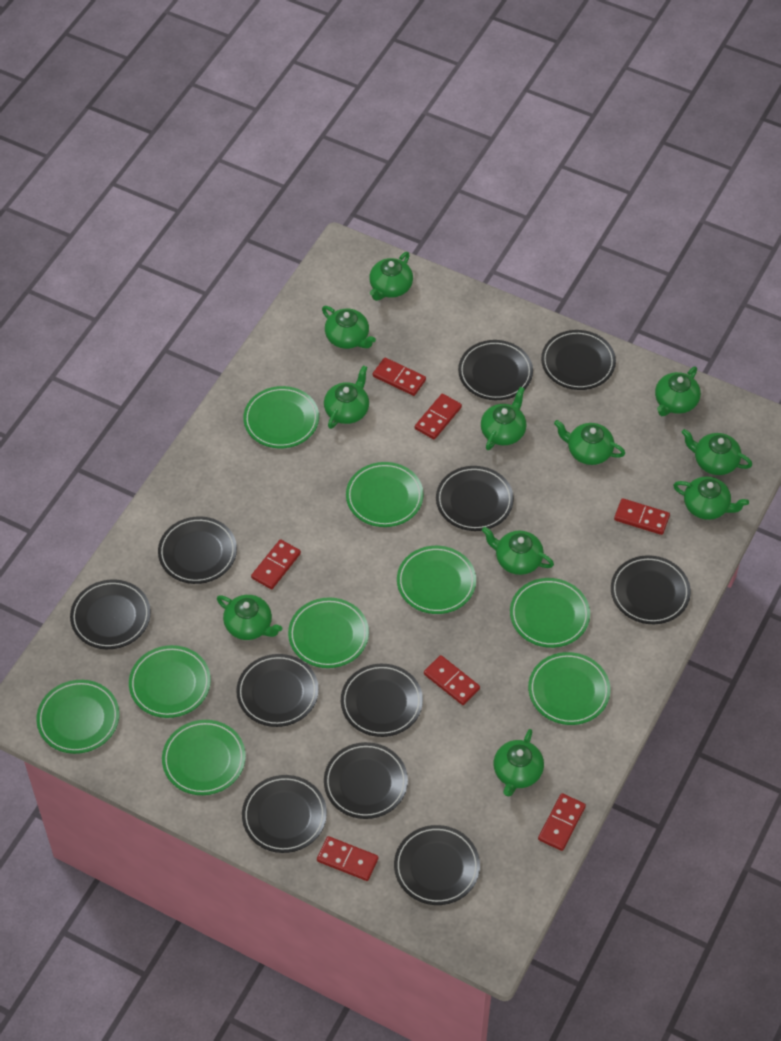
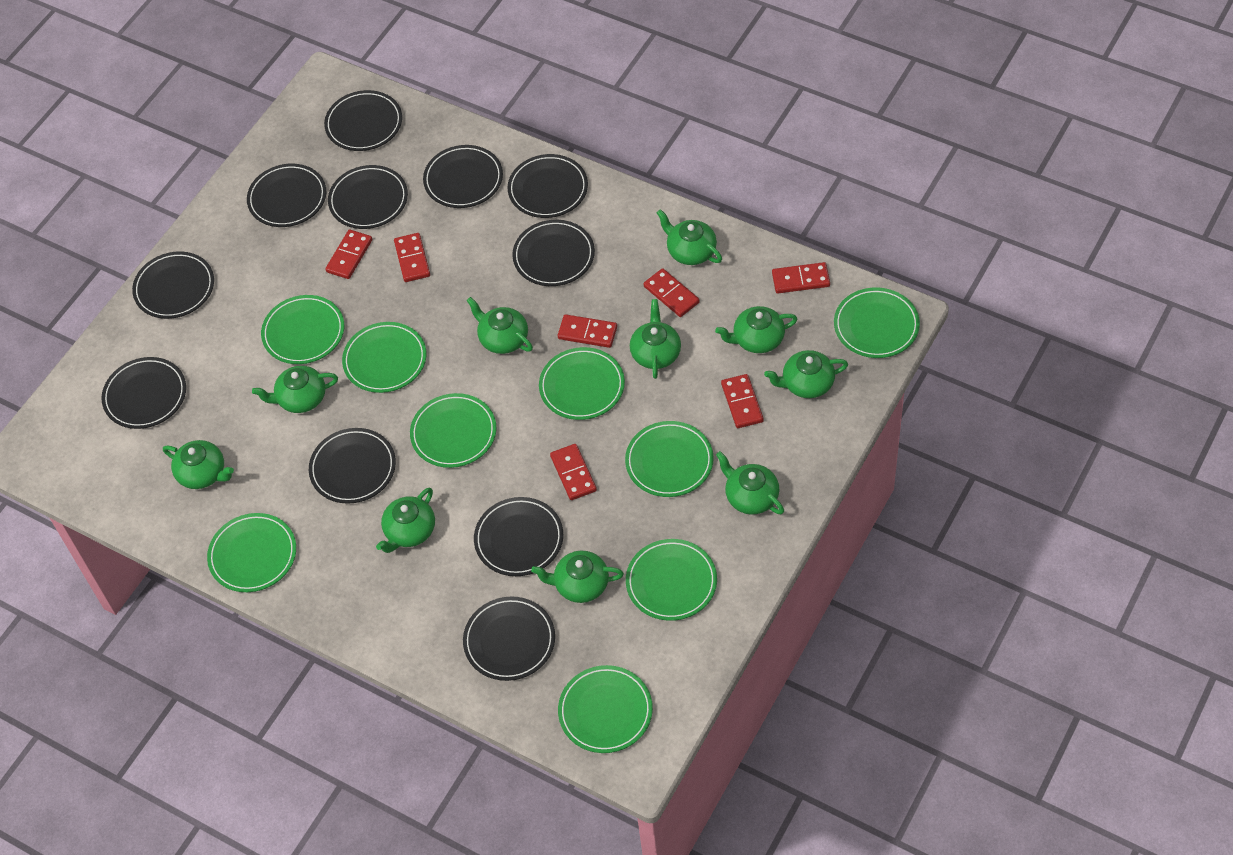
green teapot: 11 -> 10

